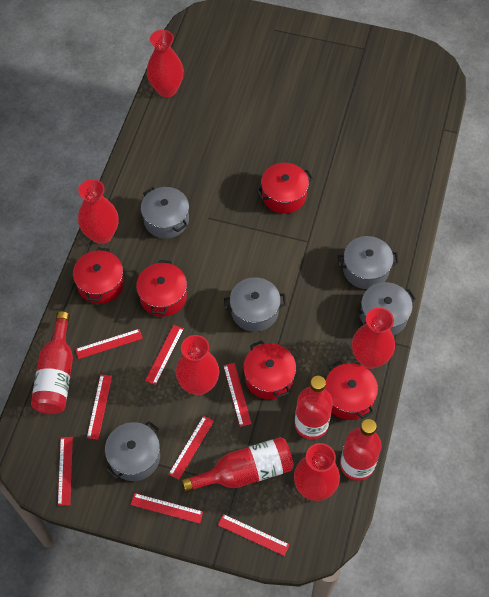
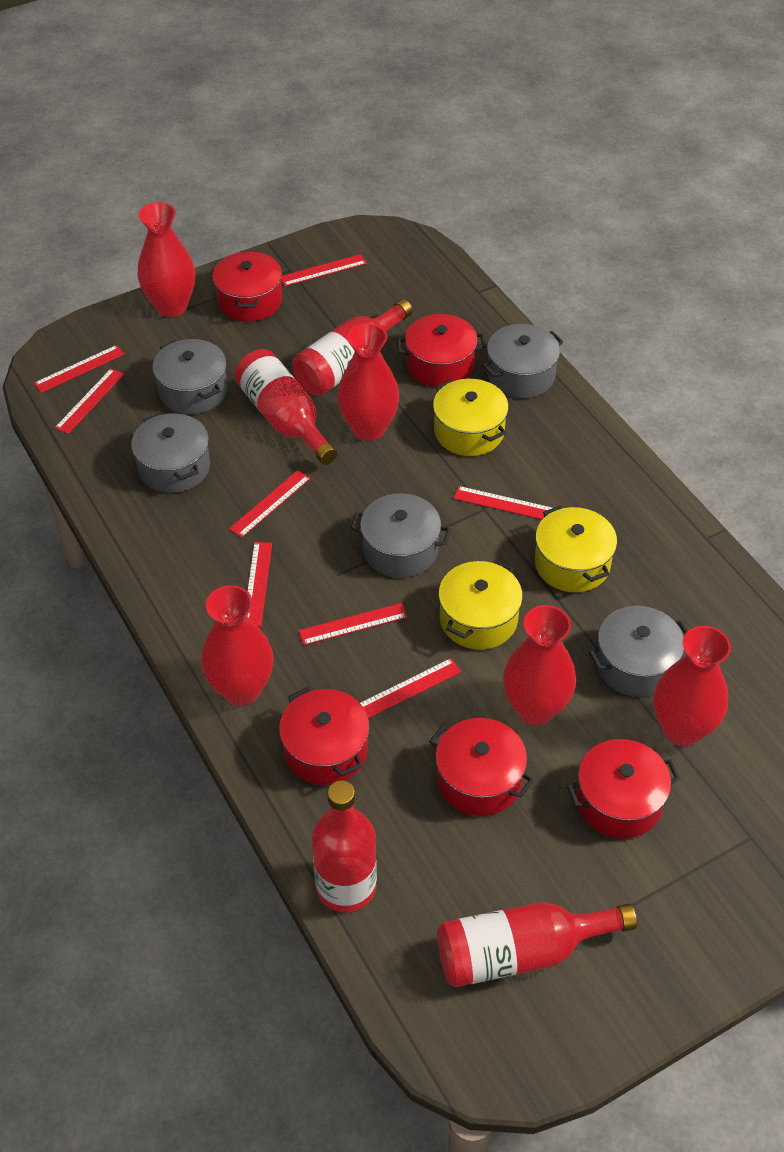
yellow pot: 0 -> 3

